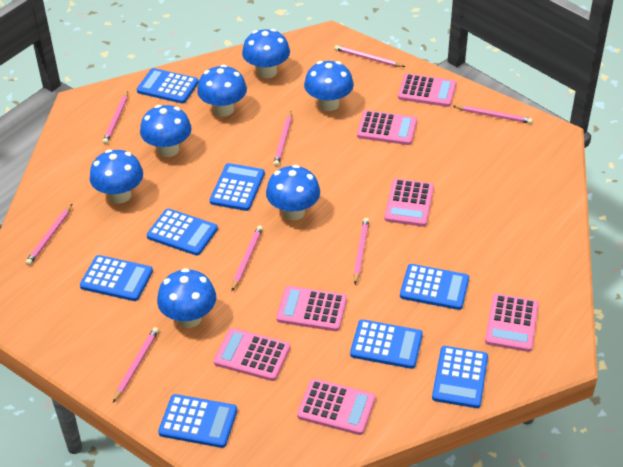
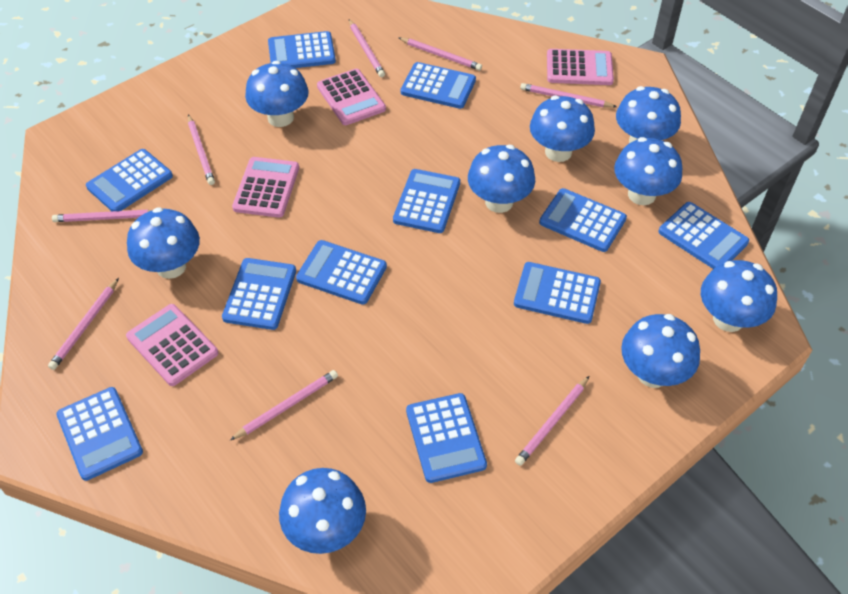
blue calculator: 8 -> 11
blue mushroom: 7 -> 9
pink calculator: 7 -> 4

